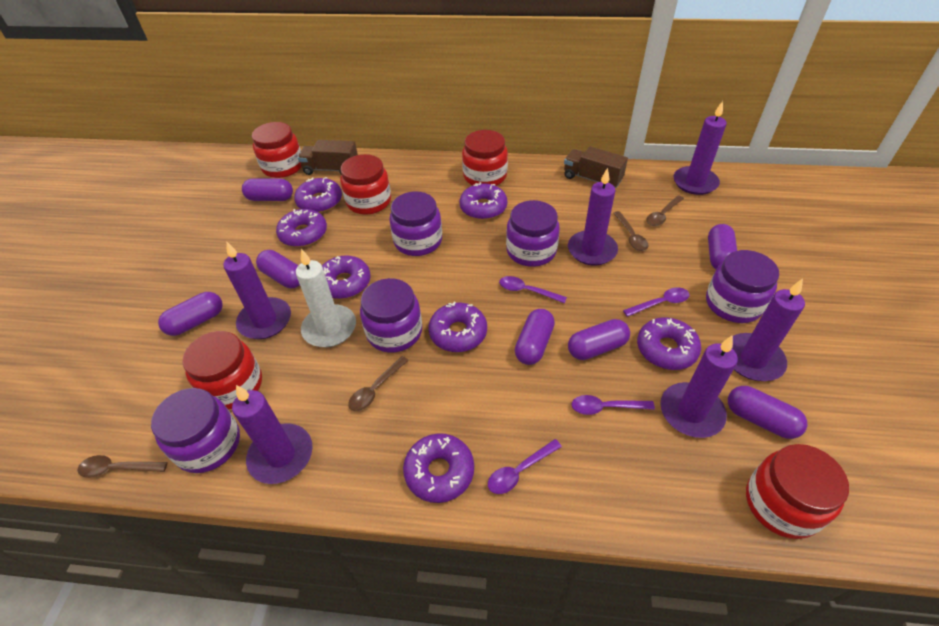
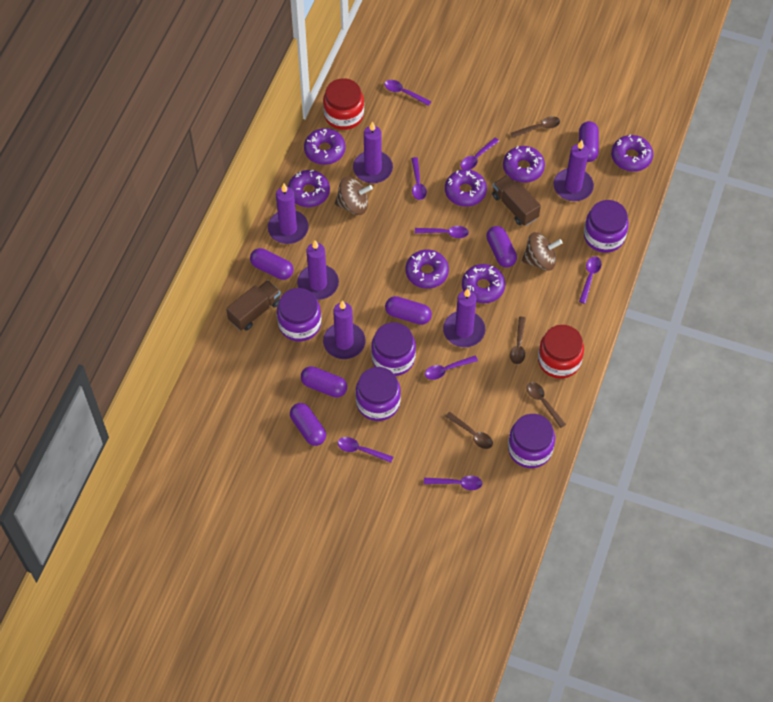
brown spinning top: 0 -> 2
purple capsule: 7 -> 6
purple spoon: 4 -> 8
red jar: 5 -> 2
white candle: 1 -> 0

